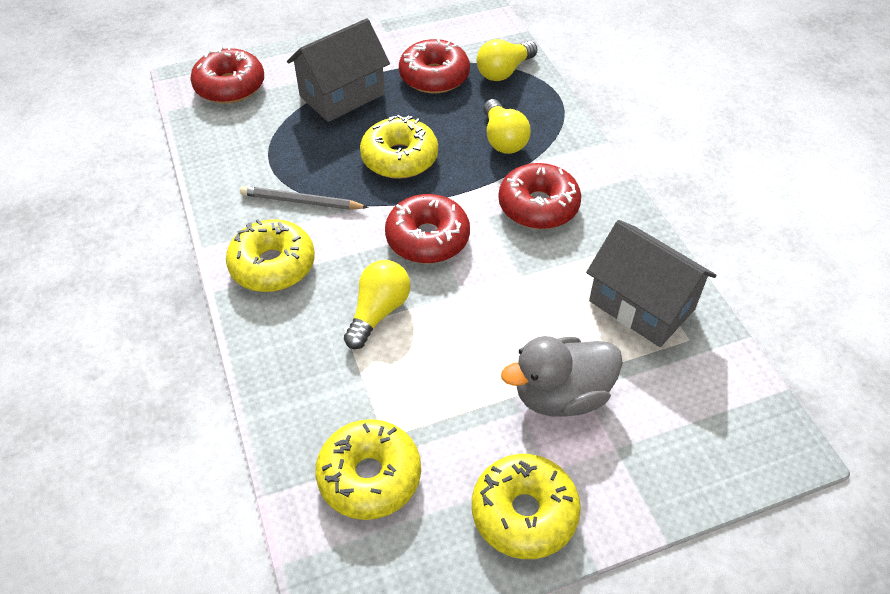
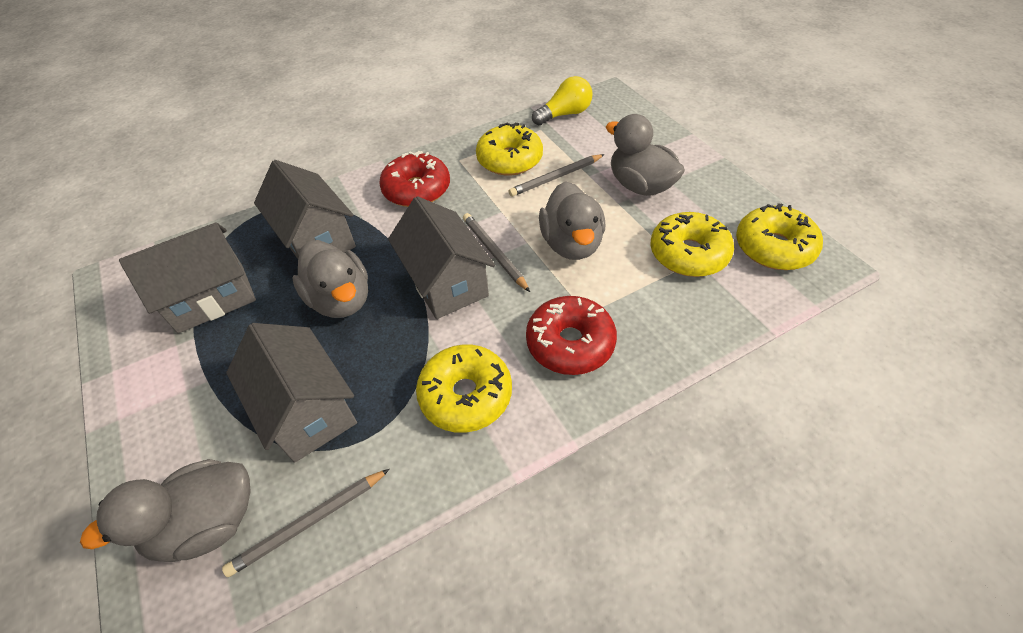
grey duck: 1 -> 4
grey house: 2 -> 4
grey pencil: 1 -> 3
red donut: 4 -> 2
yellow light bulb: 3 -> 1

